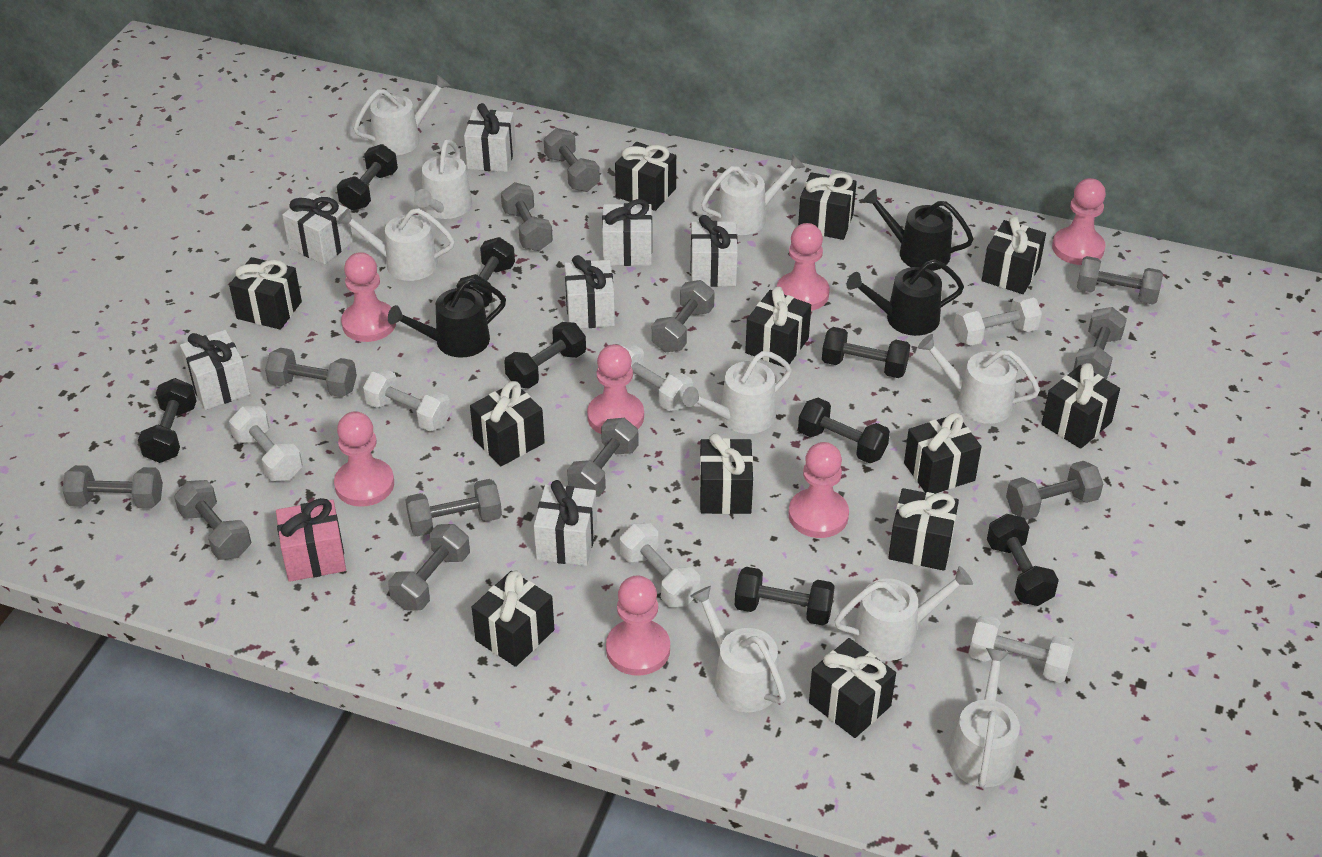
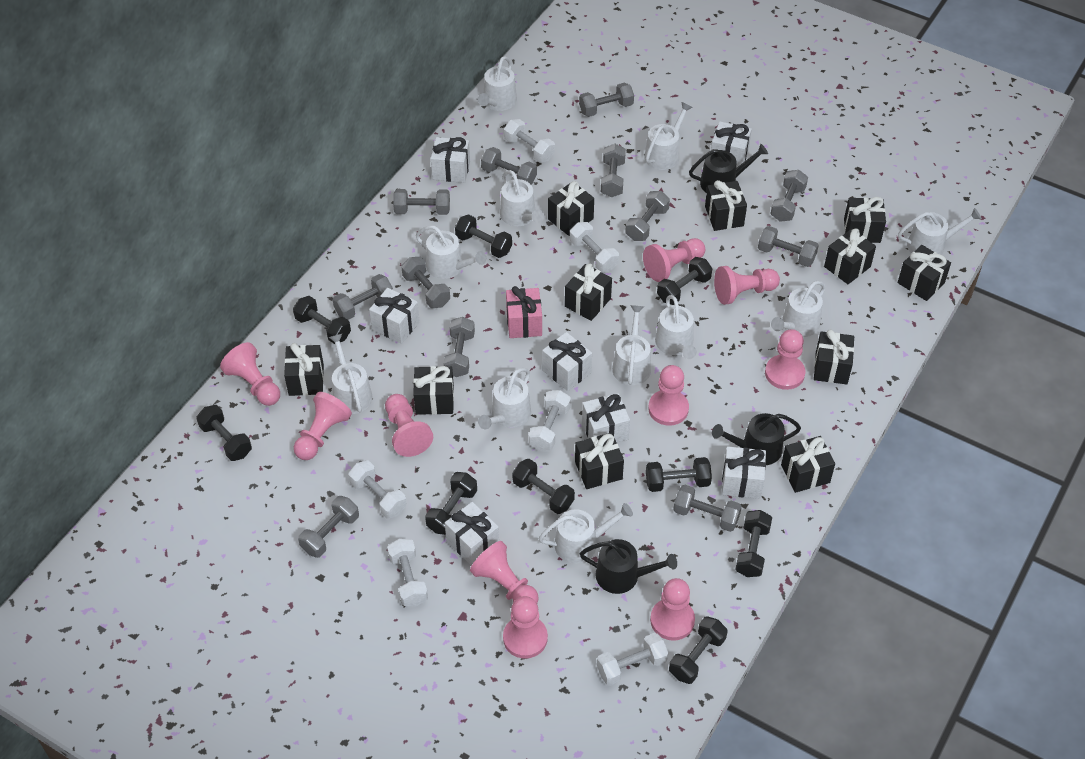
black dumbbell: 8 -> 9
black gift: 12 -> 11
pink pawn: 7 -> 10
white watering can: 9 -> 11

